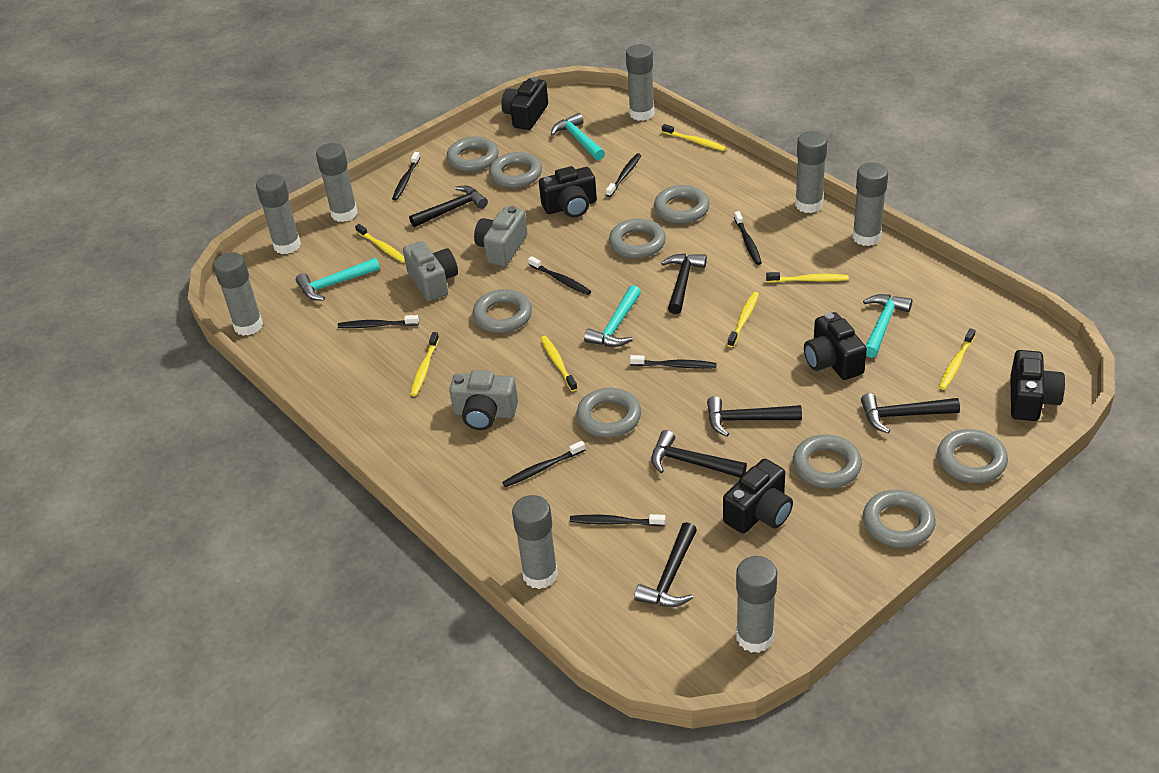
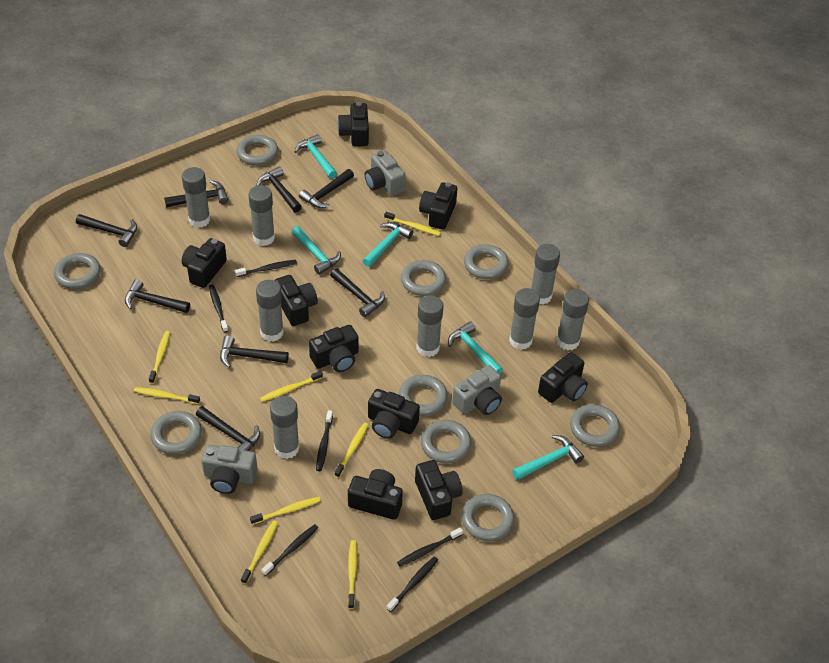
black camera: 5 -> 9
black hammer: 6 -> 8
black toothbrush: 8 -> 6
turquoise hammer: 4 -> 5
yellow toothbrush: 7 -> 8

